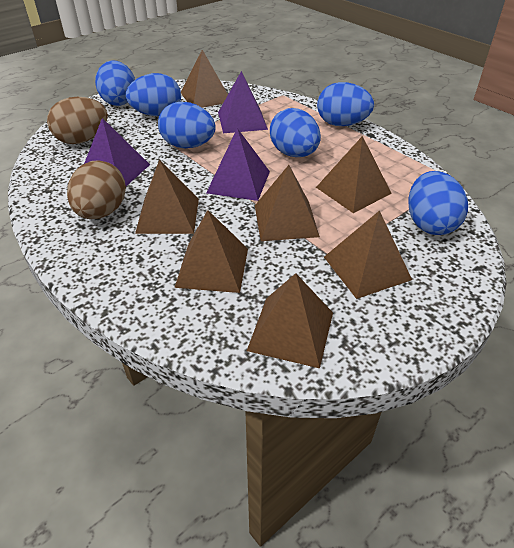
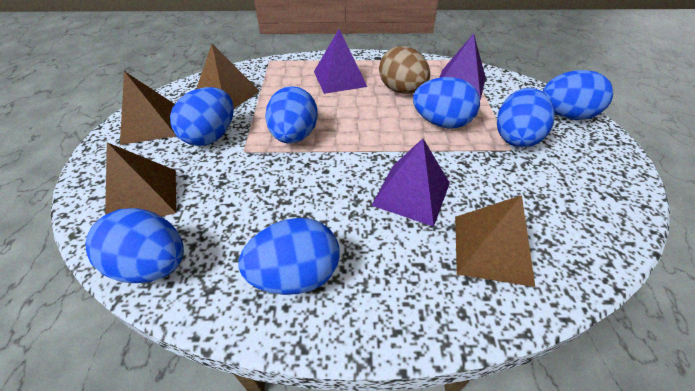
blue egg: 6 -> 7
brown egg: 2 -> 1
brown pyramid: 7 -> 4

